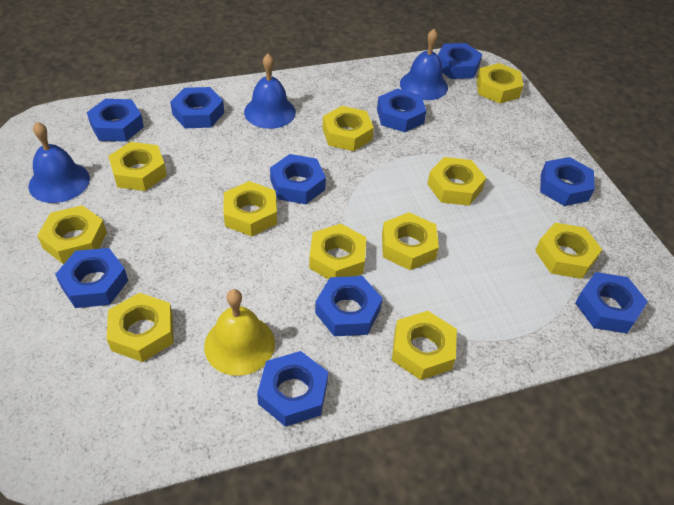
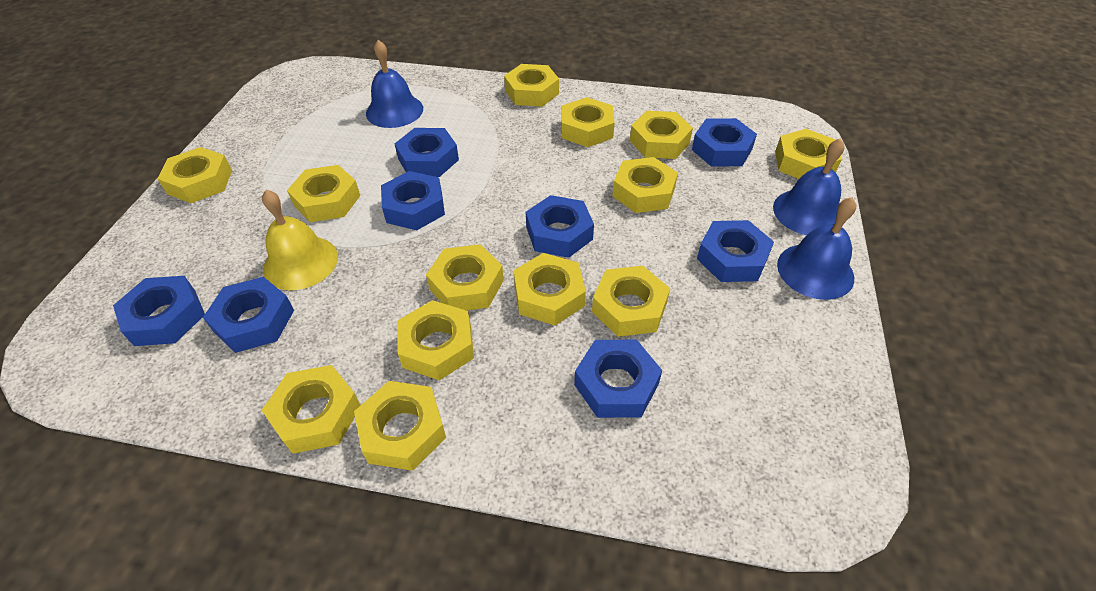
blue nut: 10 -> 8
yellow nut: 11 -> 13

